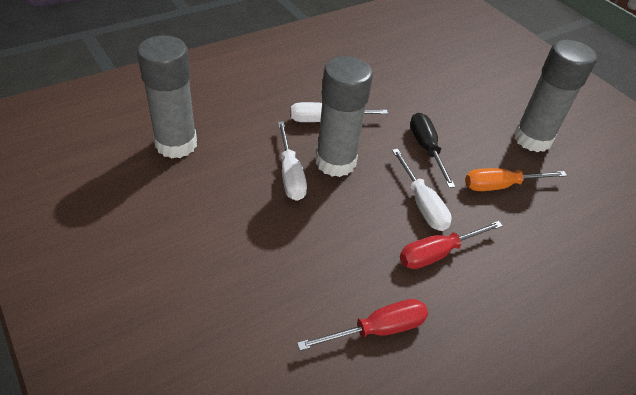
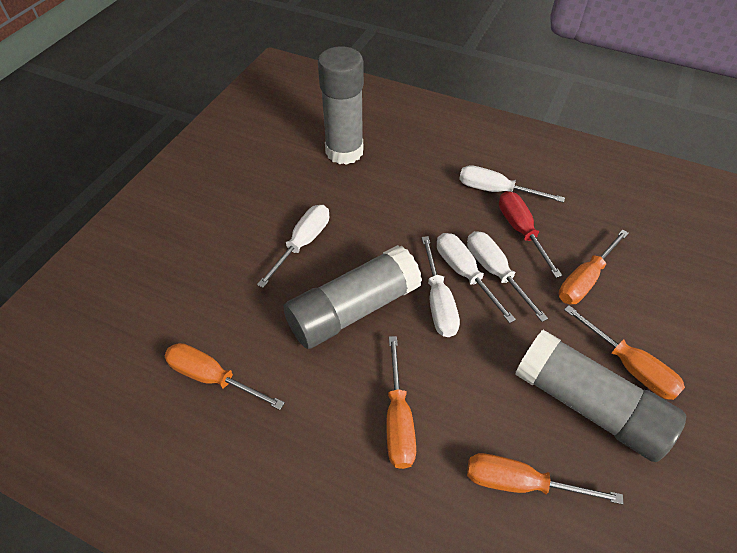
black screwdriver: 1 -> 0
orange screwdriver: 1 -> 5
red screwdriver: 2 -> 1
white screwdriver: 3 -> 5

